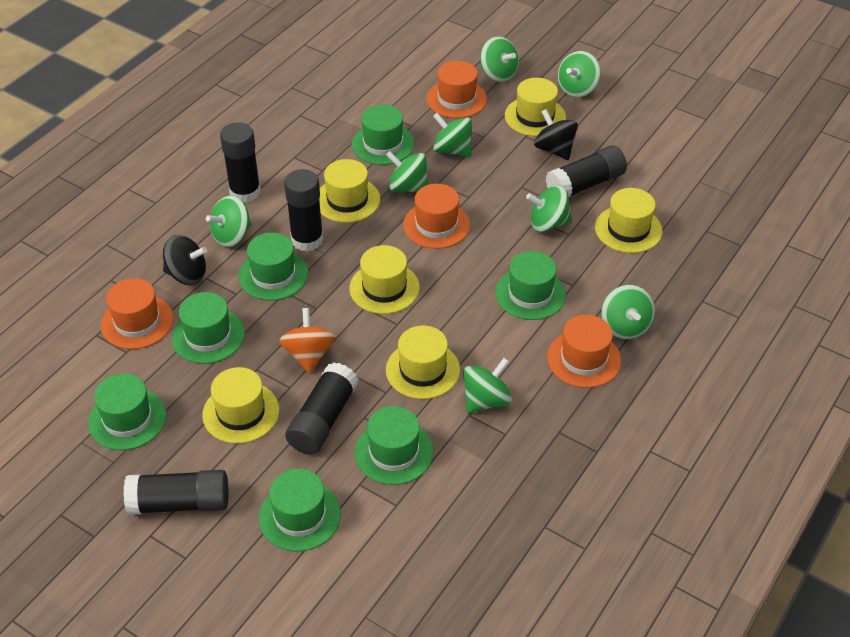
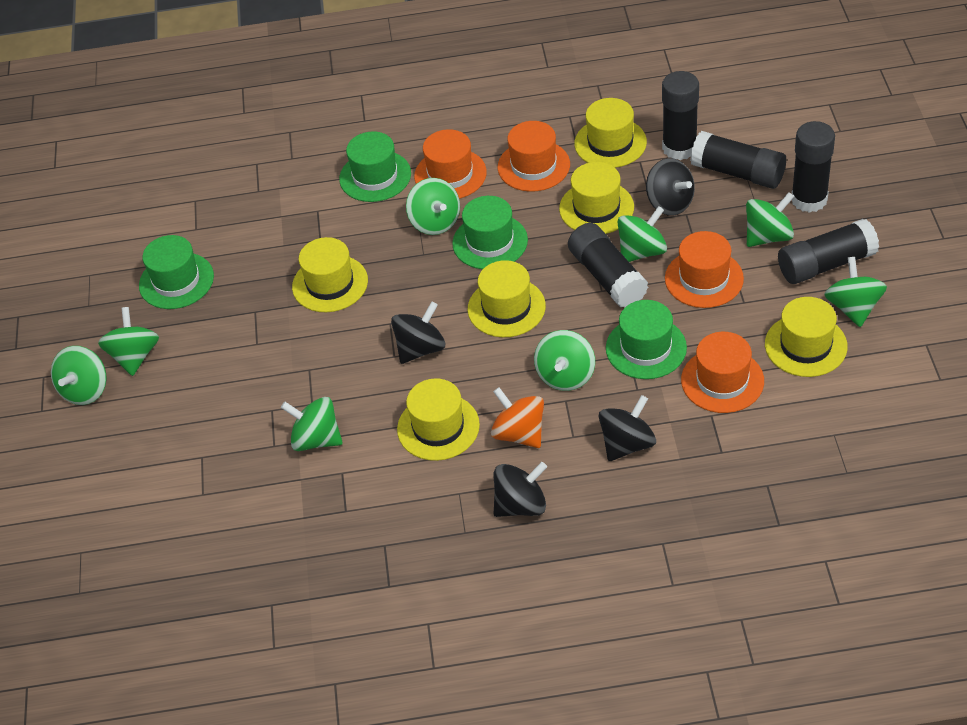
black spinning top: 2 -> 4
green hat: 7 -> 4

